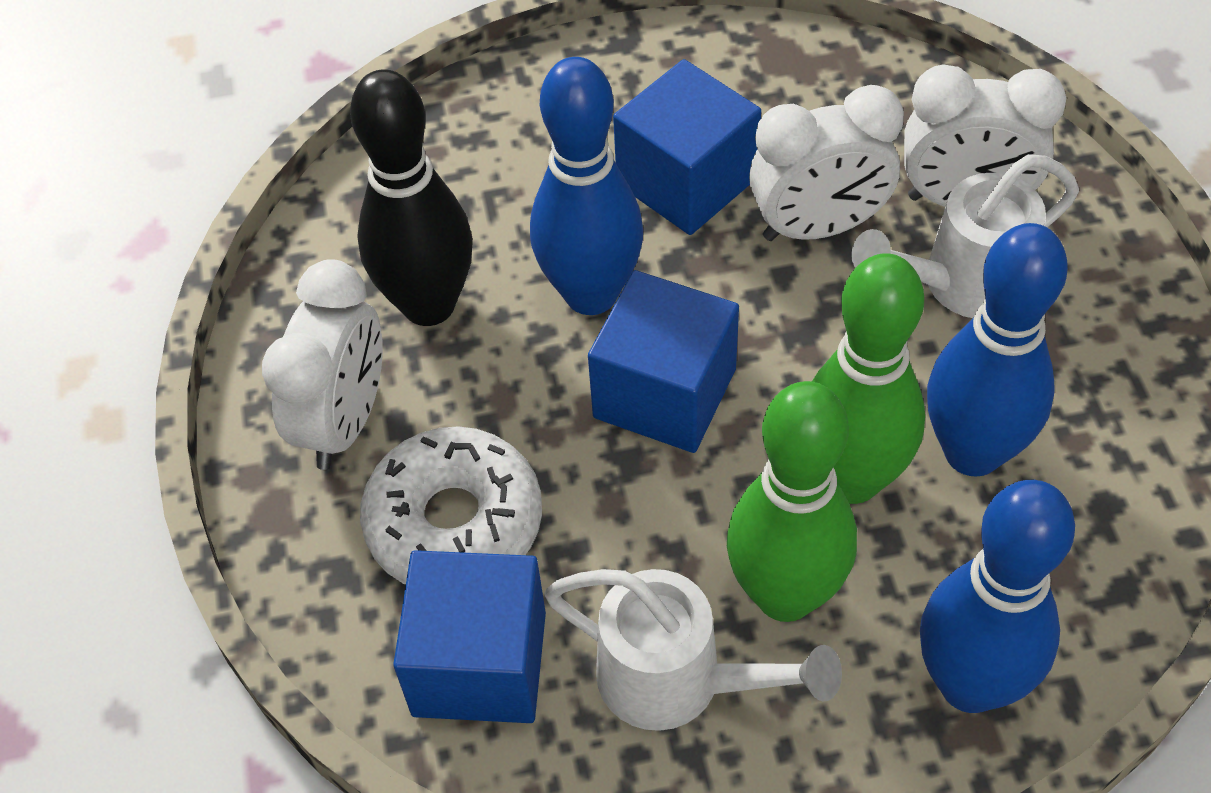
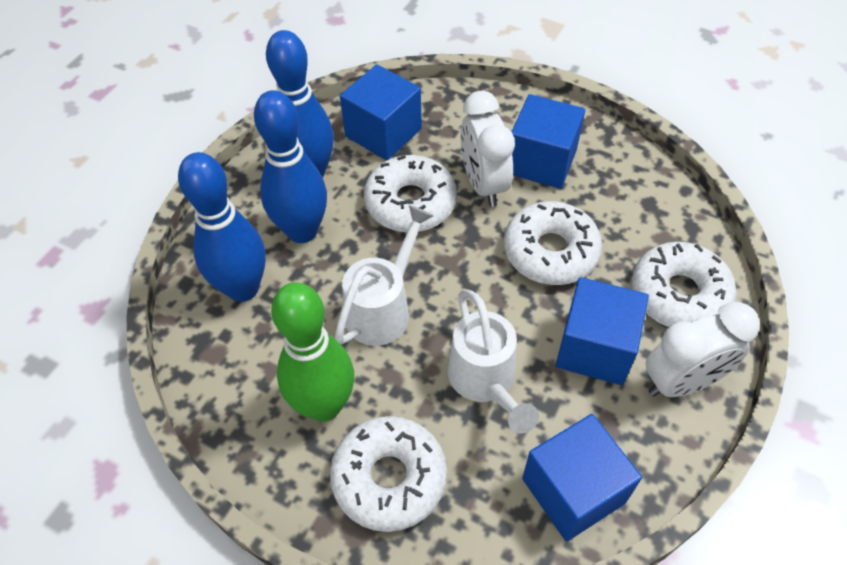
black bowling pin: 1 -> 0
blue cube: 3 -> 4
green bowling pin: 2 -> 1
white clock: 3 -> 2
white donut: 1 -> 4

